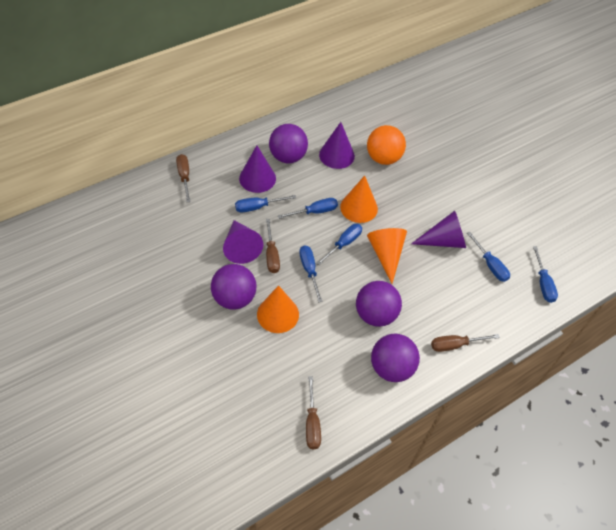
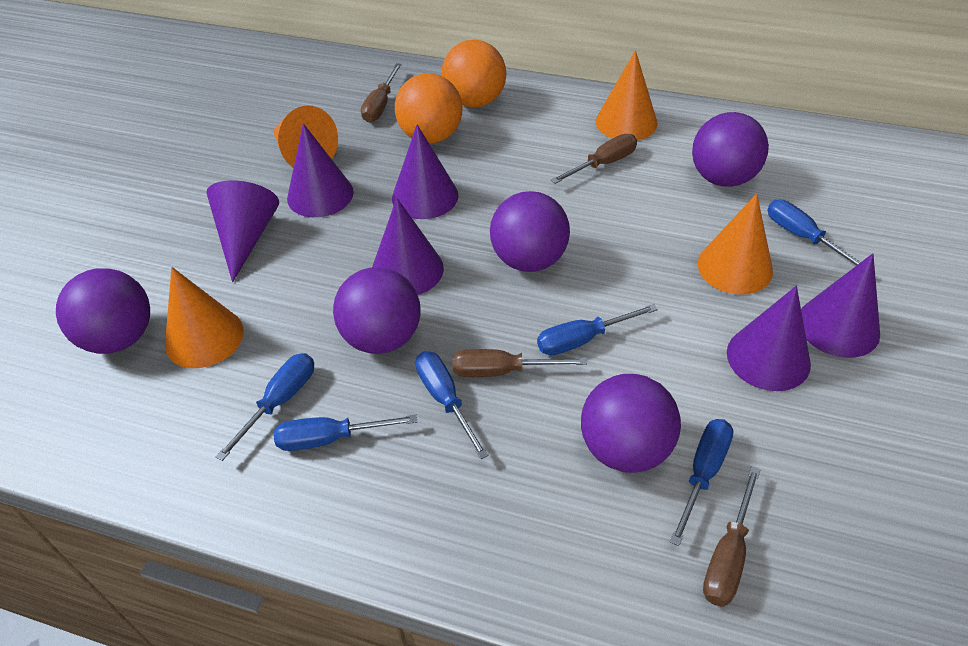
orange ball: 1 -> 2
orange cone: 3 -> 4
purple ball: 4 -> 5
purple cone: 4 -> 6

